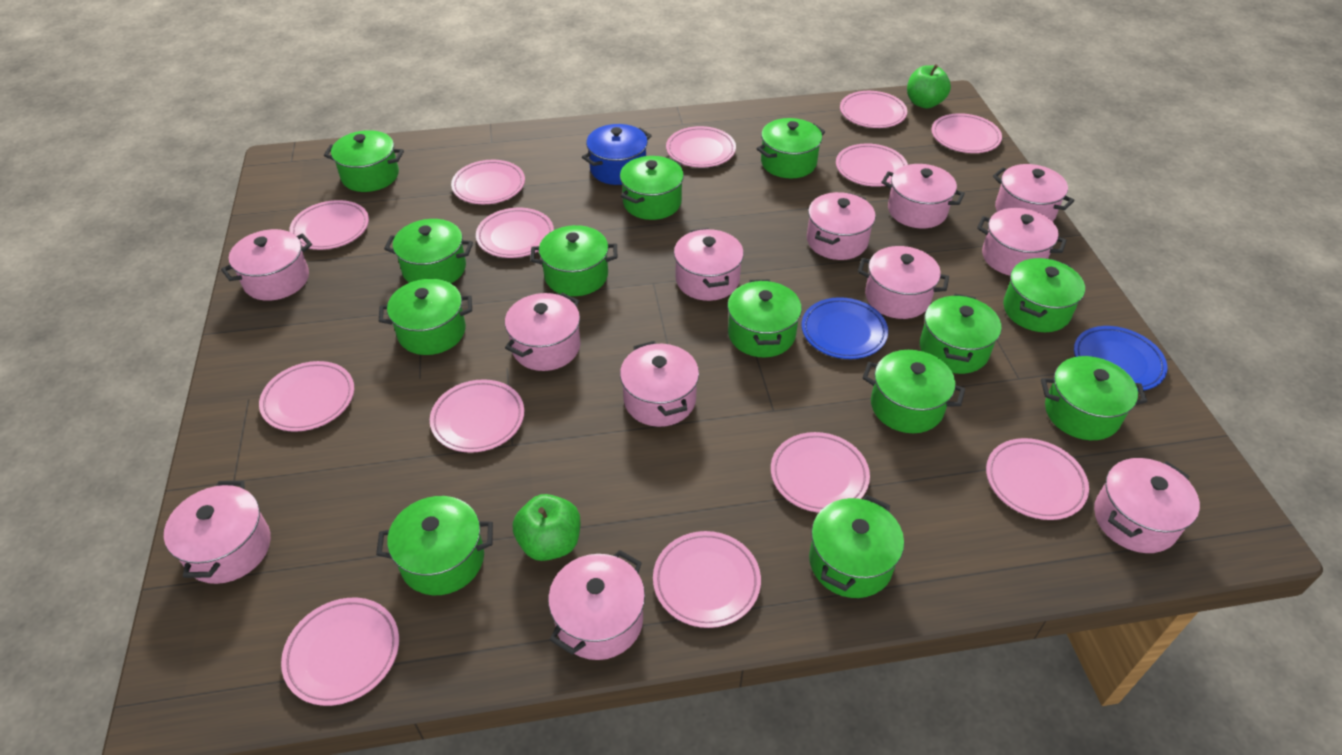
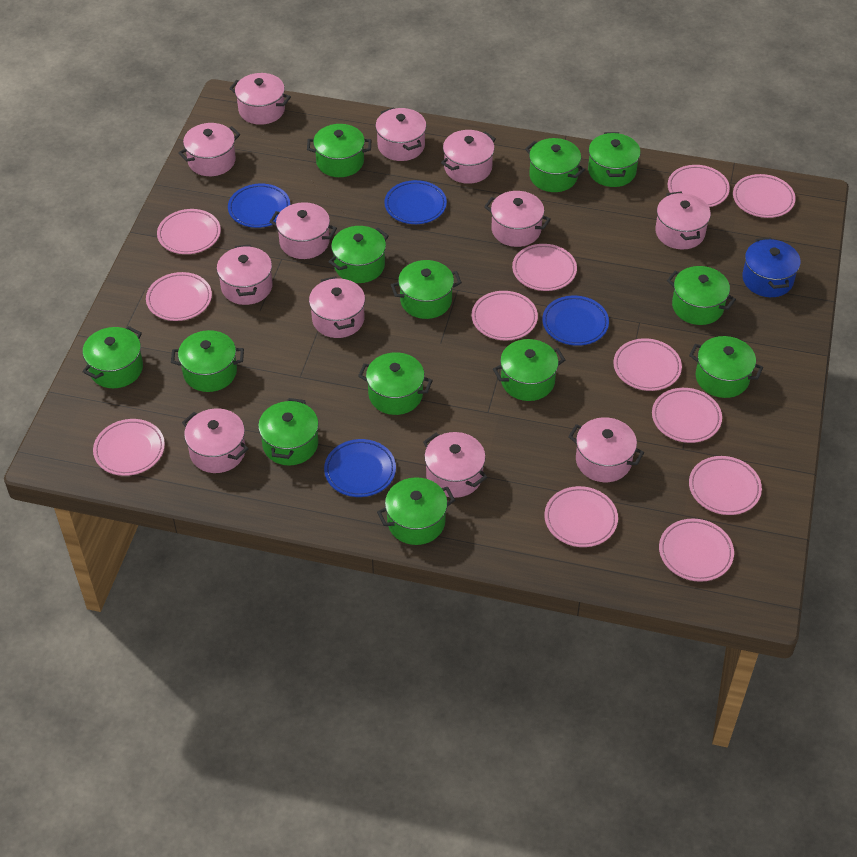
blue plate: 2 -> 4
green apple: 2 -> 0
pink plate: 13 -> 12

